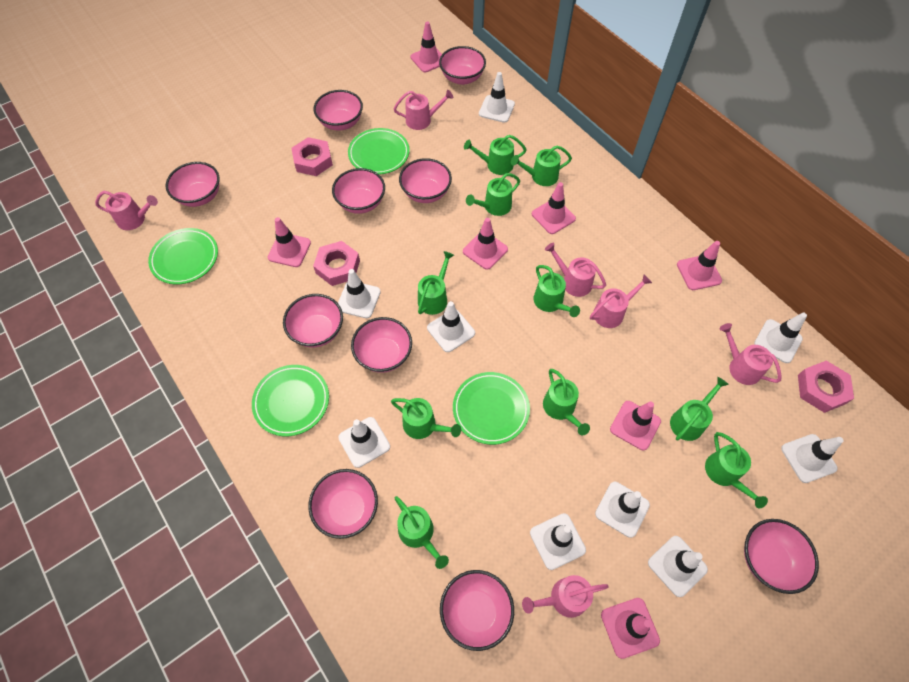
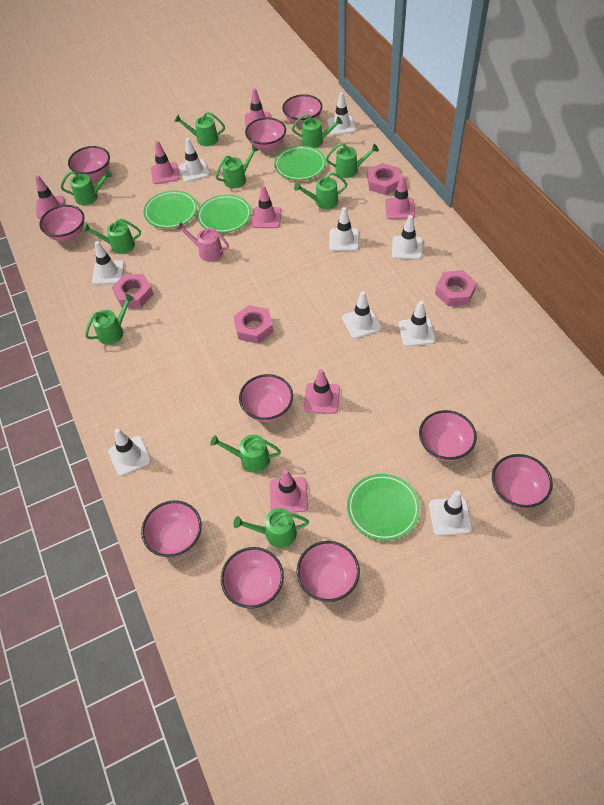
pink nut: 3 -> 4
pink watering can: 6 -> 1

